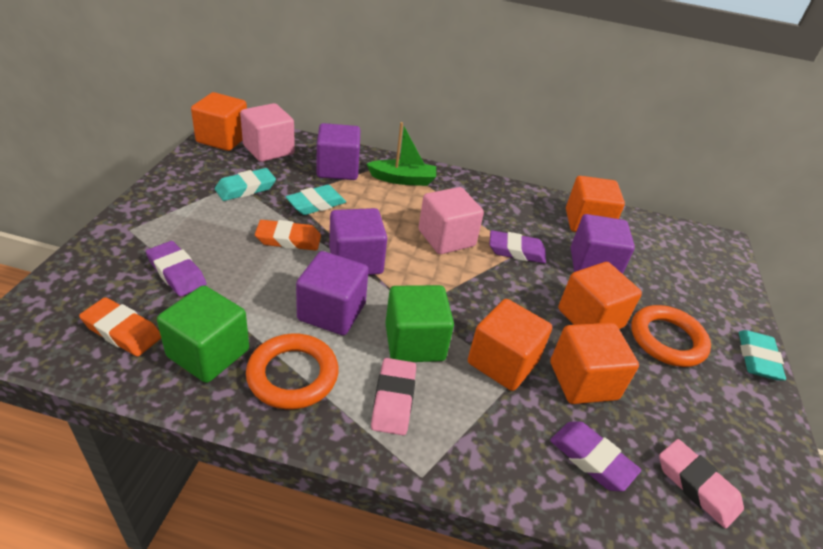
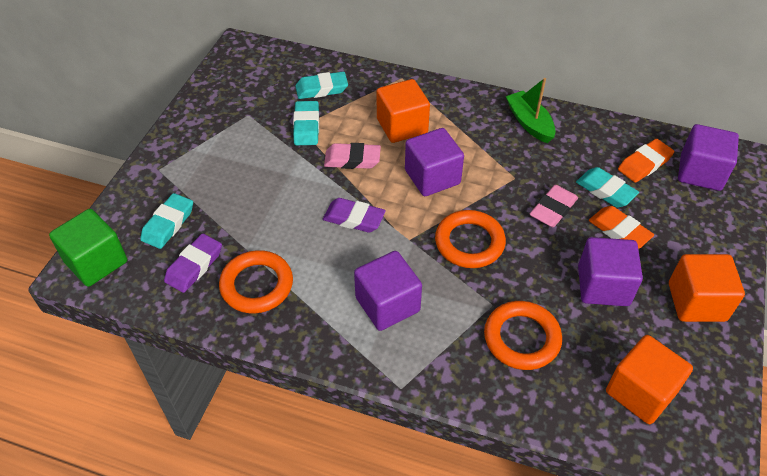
green cube: 2 -> 1
orange cube: 5 -> 3
orange ring: 2 -> 3
pink cube: 2 -> 0
purple eraser: 3 -> 2
turquoise eraser: 3 -> 4

